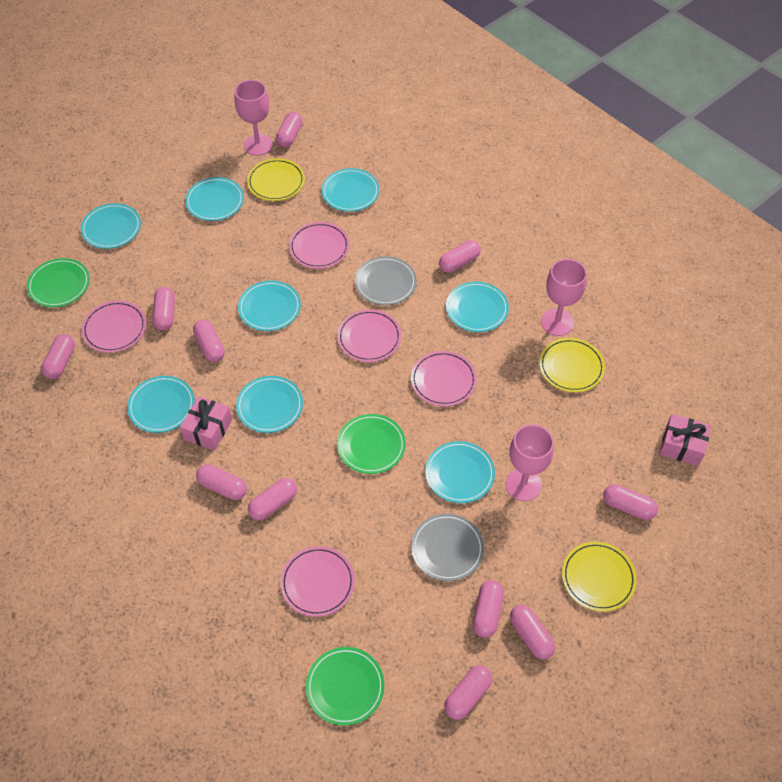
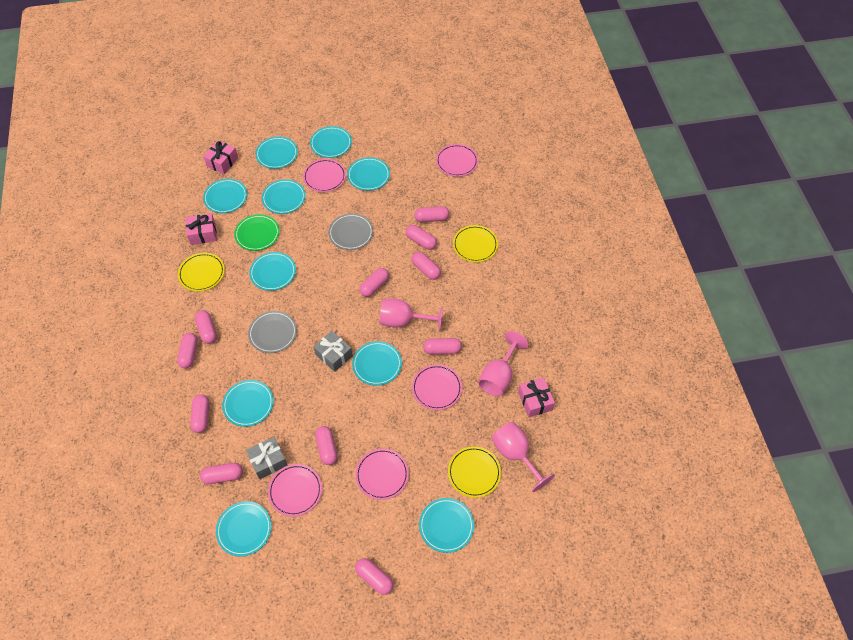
green plate: 3 -> 1
grey gift: 0 -> 2
pink gift: 2 -> 3
turquoise plate: 8 -> 10

